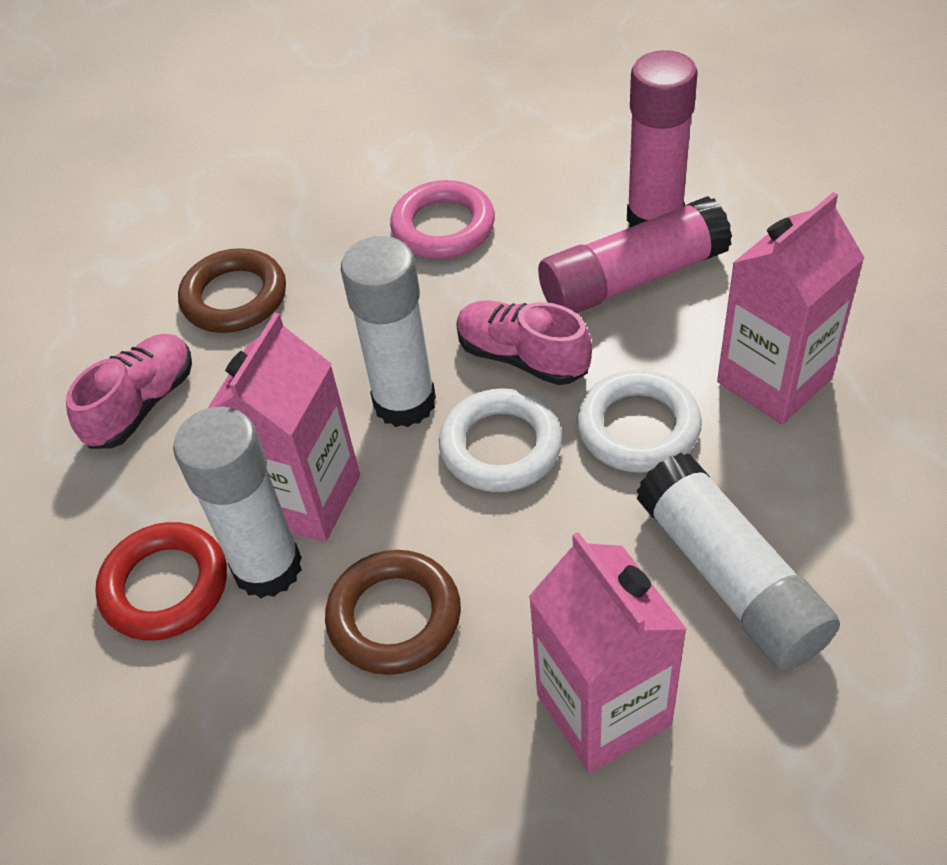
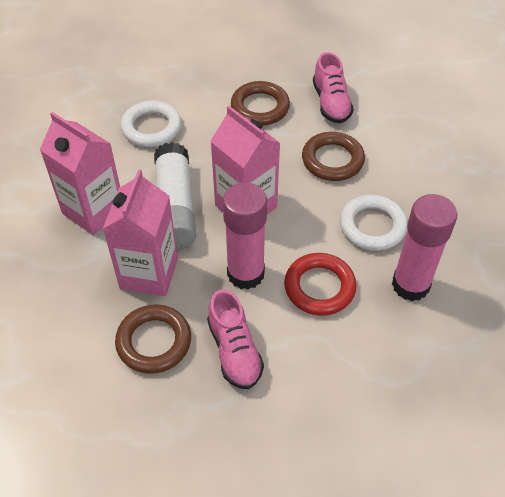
brown ring: 2 -> 3
pink ring: 1 -> 0
white glue stick: 3 -> 1

